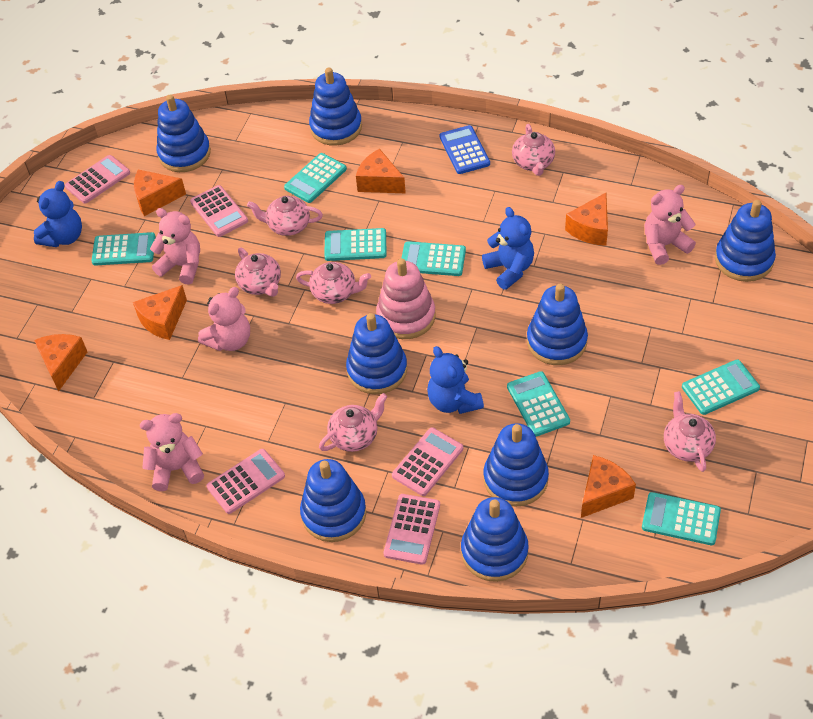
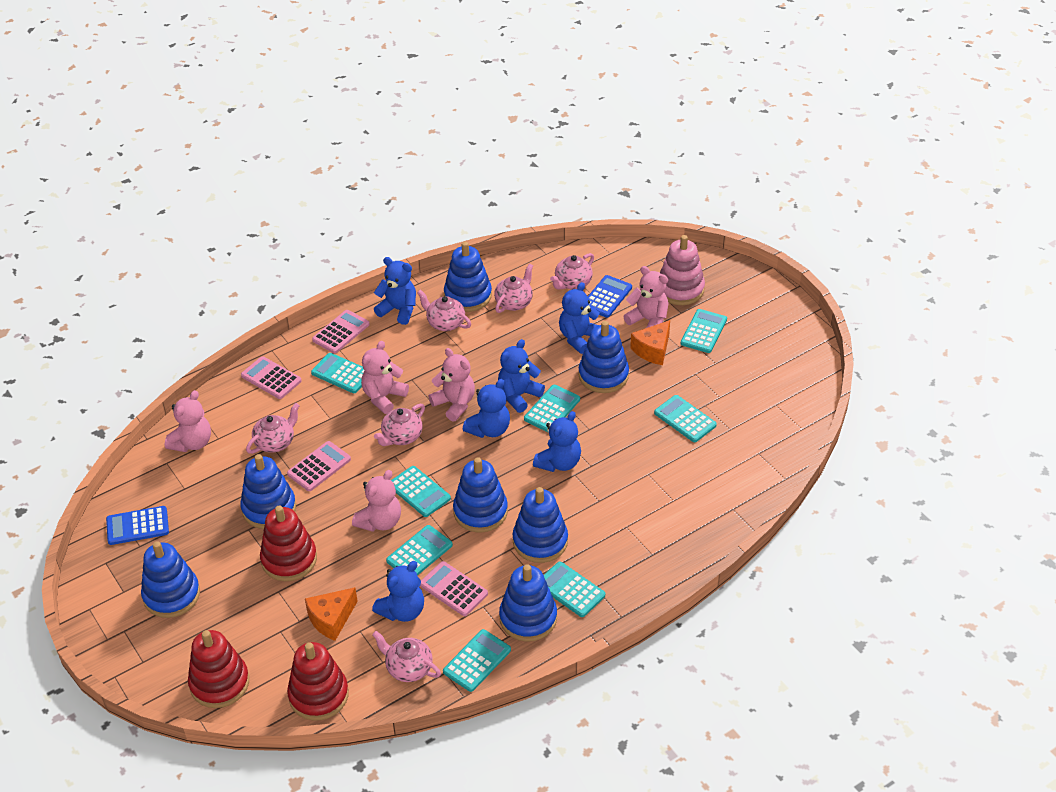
blue calculator: 1 -> 2
blue stacking toy: 8 -> 7
blue teddy bear: 3 -> 6
orange cheese: 6 -> 2
pink calculator: 5 -> 4
pink teddy bear: 4 -> 5
red stacking toy: 0 -> 3
turquoise calculator: 7 -> 8

